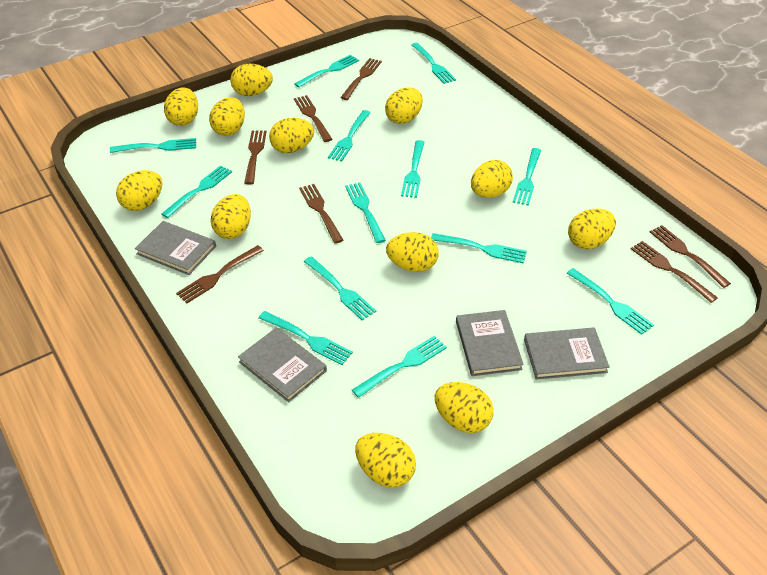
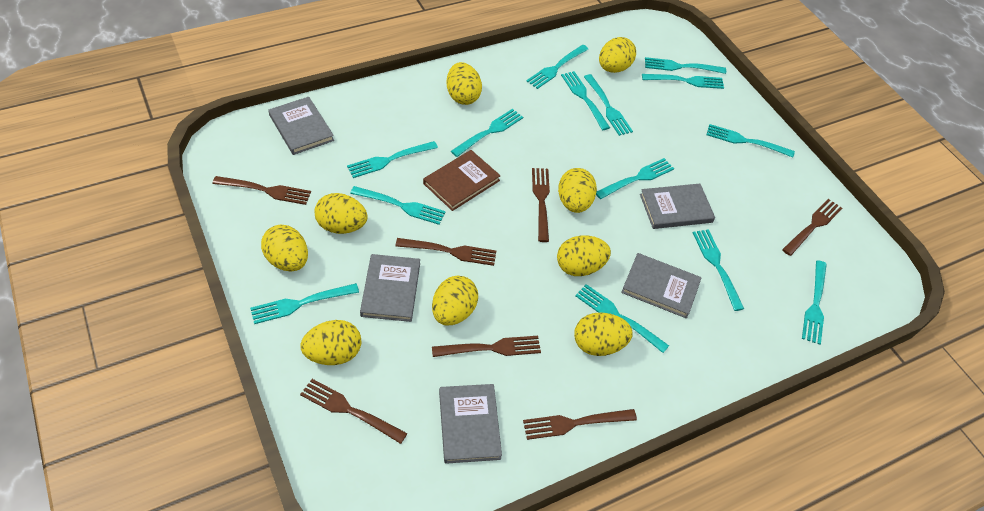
brown book: 0 -> 1
grey book: 4 -> 5
turquoise fork: 13 -> 14
yellow egg: 12 -> 9

